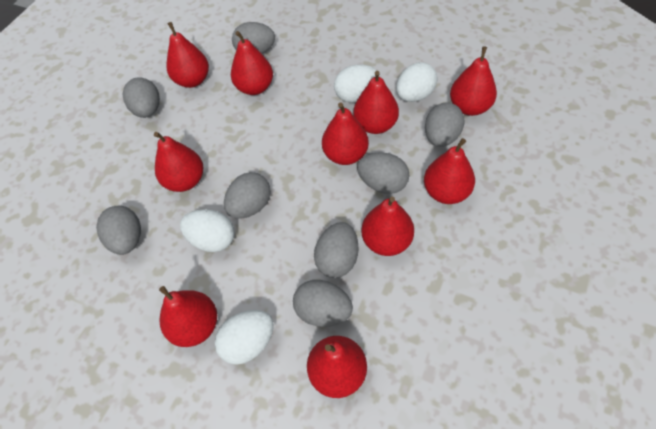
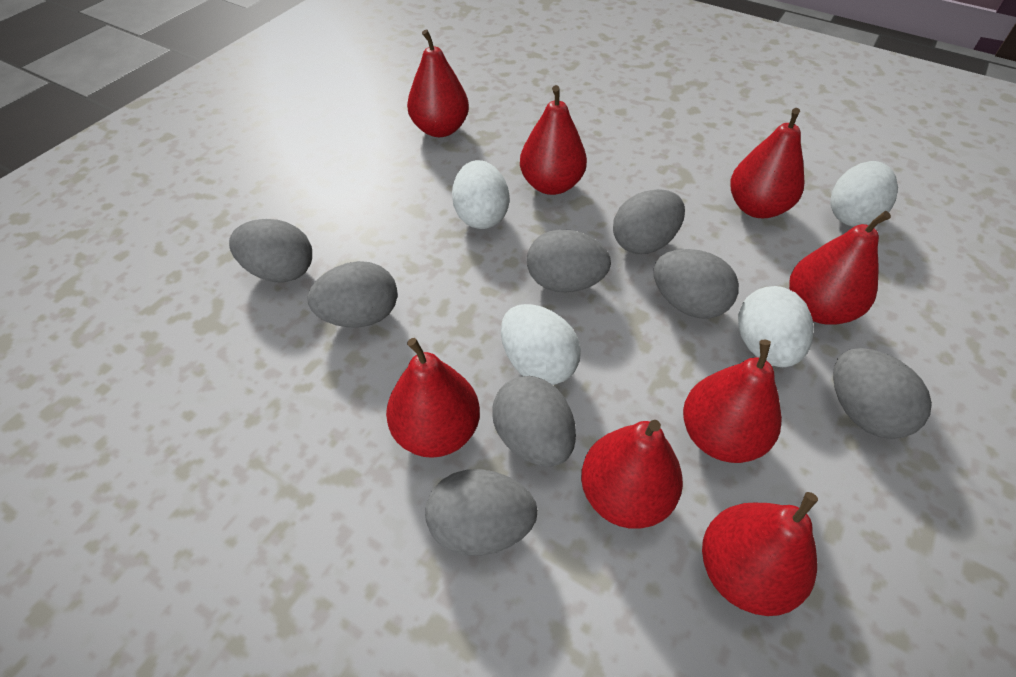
red pear: 10 -> 8

